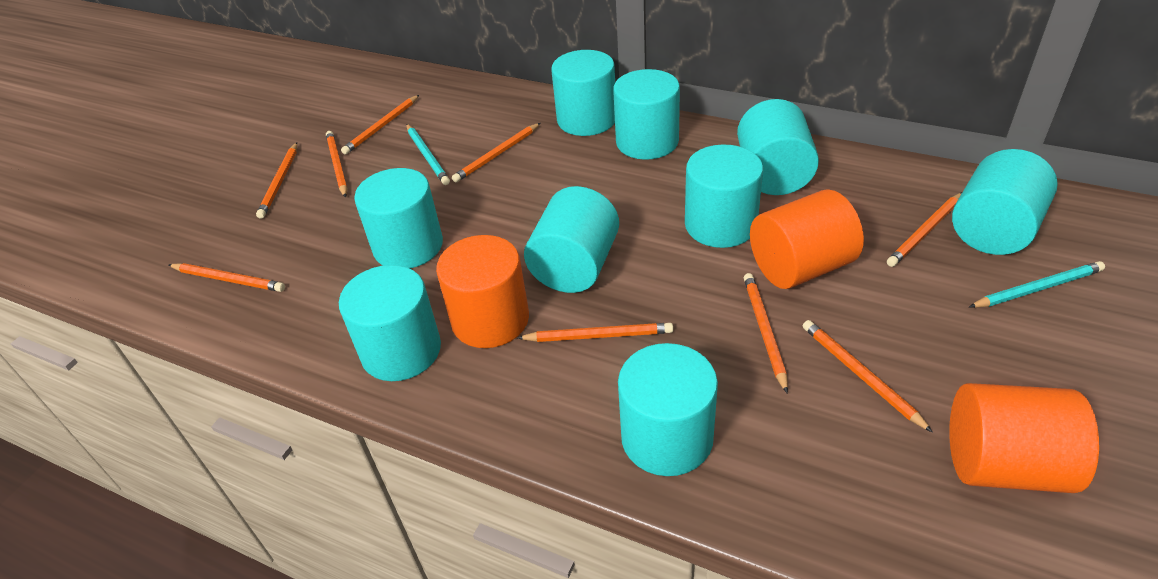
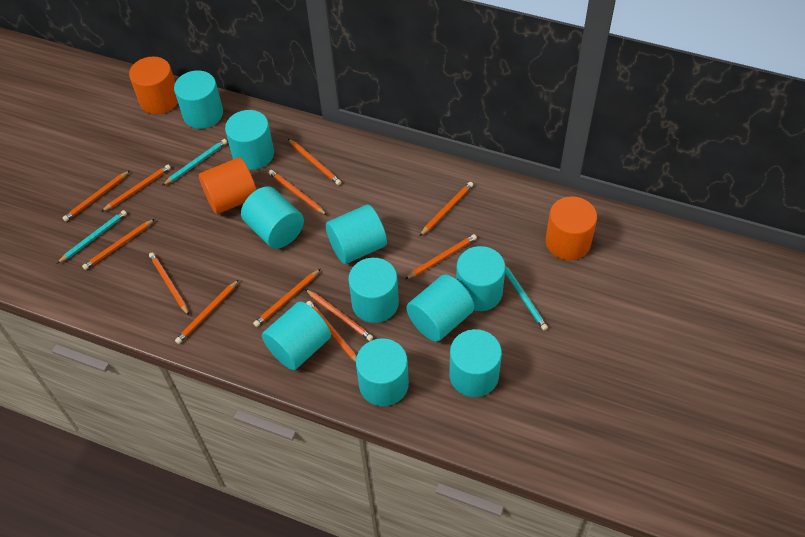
orange pencil: 9 -> 12
turquoise cylinder: 9 -> 10
turquoise pencil: 2 -> 3

